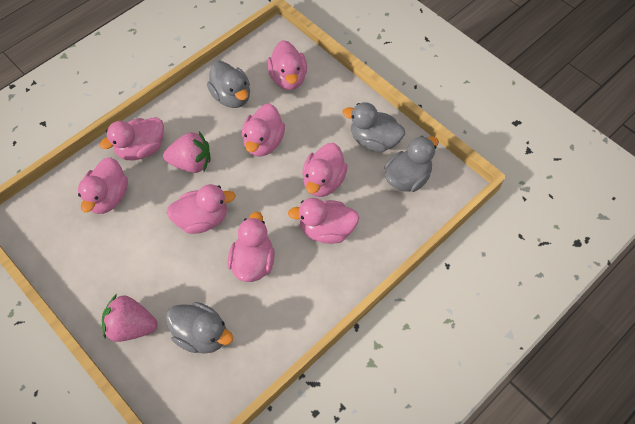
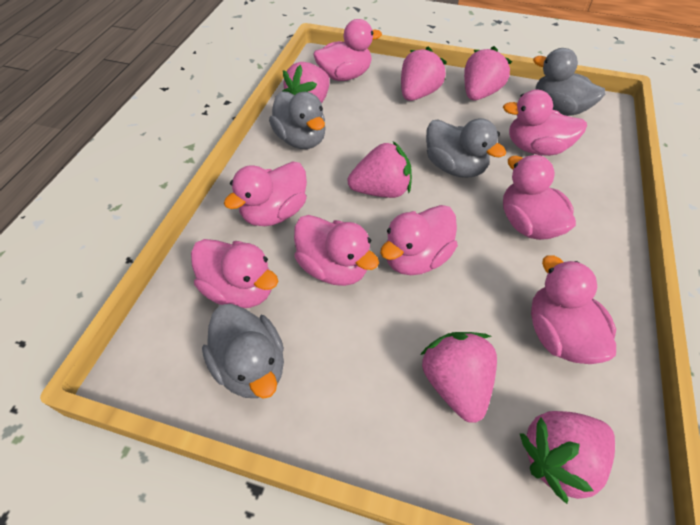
pink strawberry: 2 -> 6

